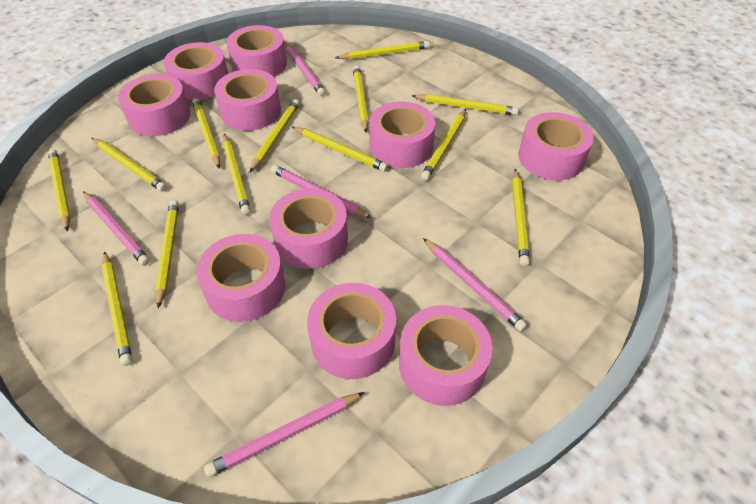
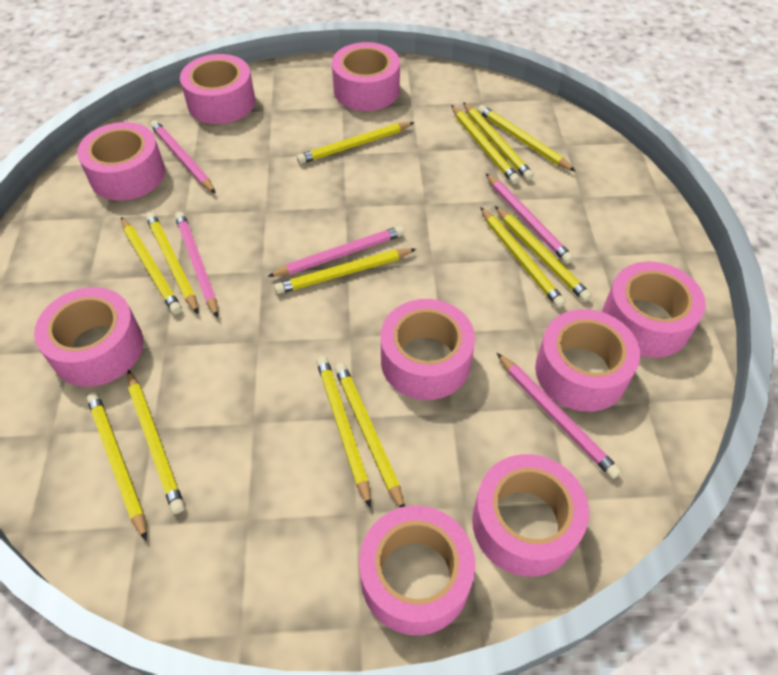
pink tape: 10 -> 9

